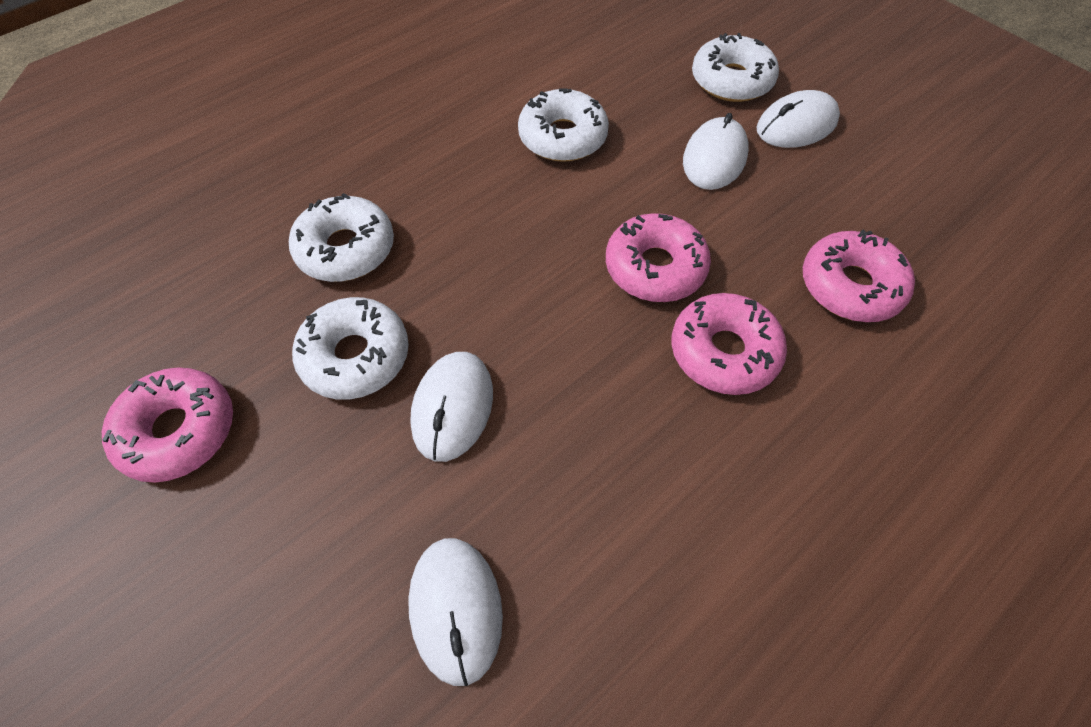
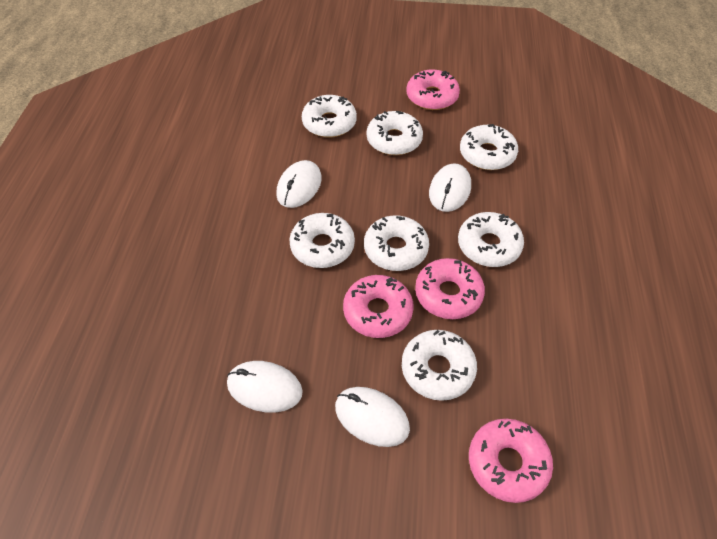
white donut: 4 -> 7

